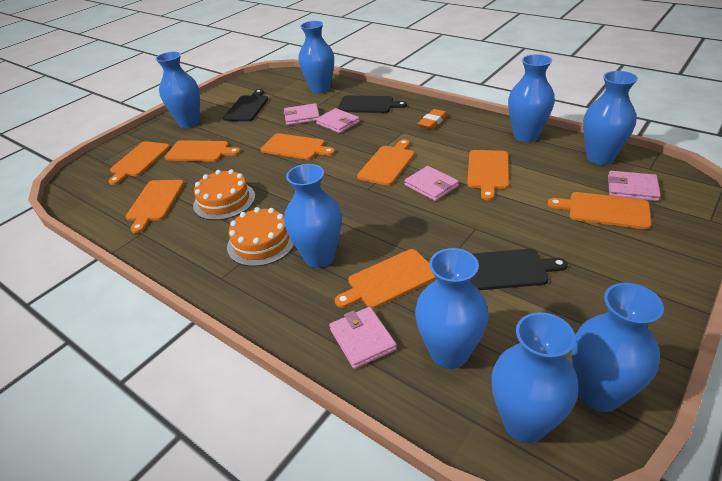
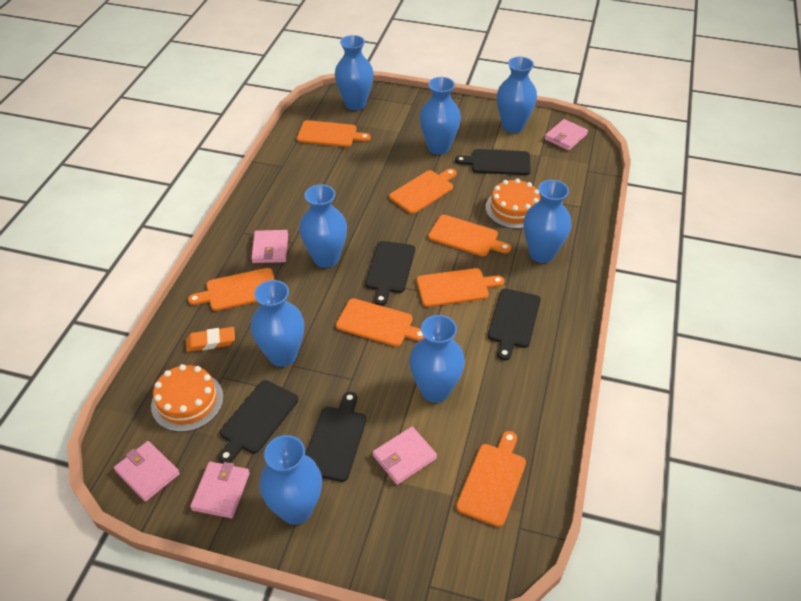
black cutting board: 3 -> 5
orange cutting board: 8 -> 7

